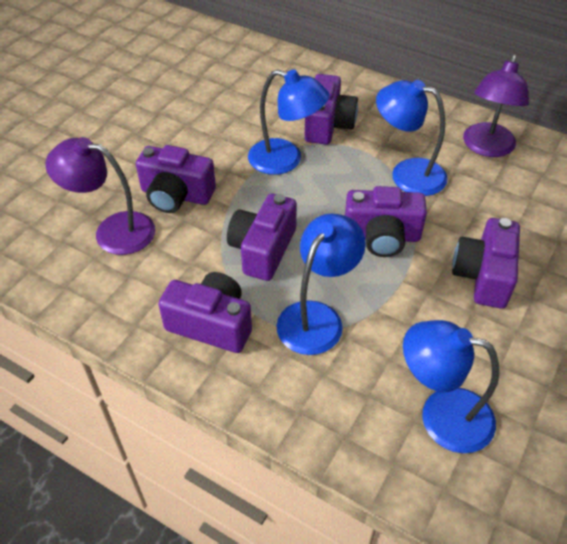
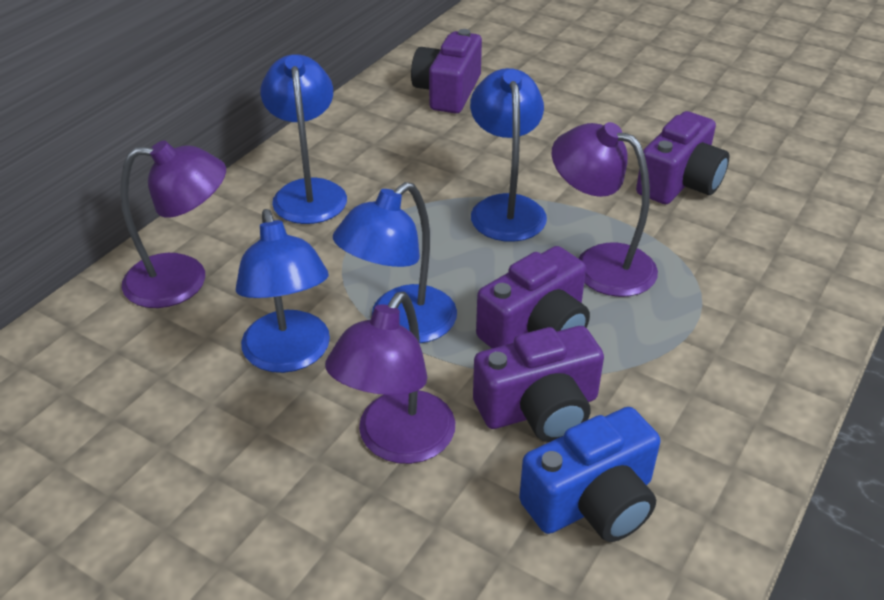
blue camera: 0 -> 1
purple camera: 6 -> 4
purple lamp: 2 -> 3

